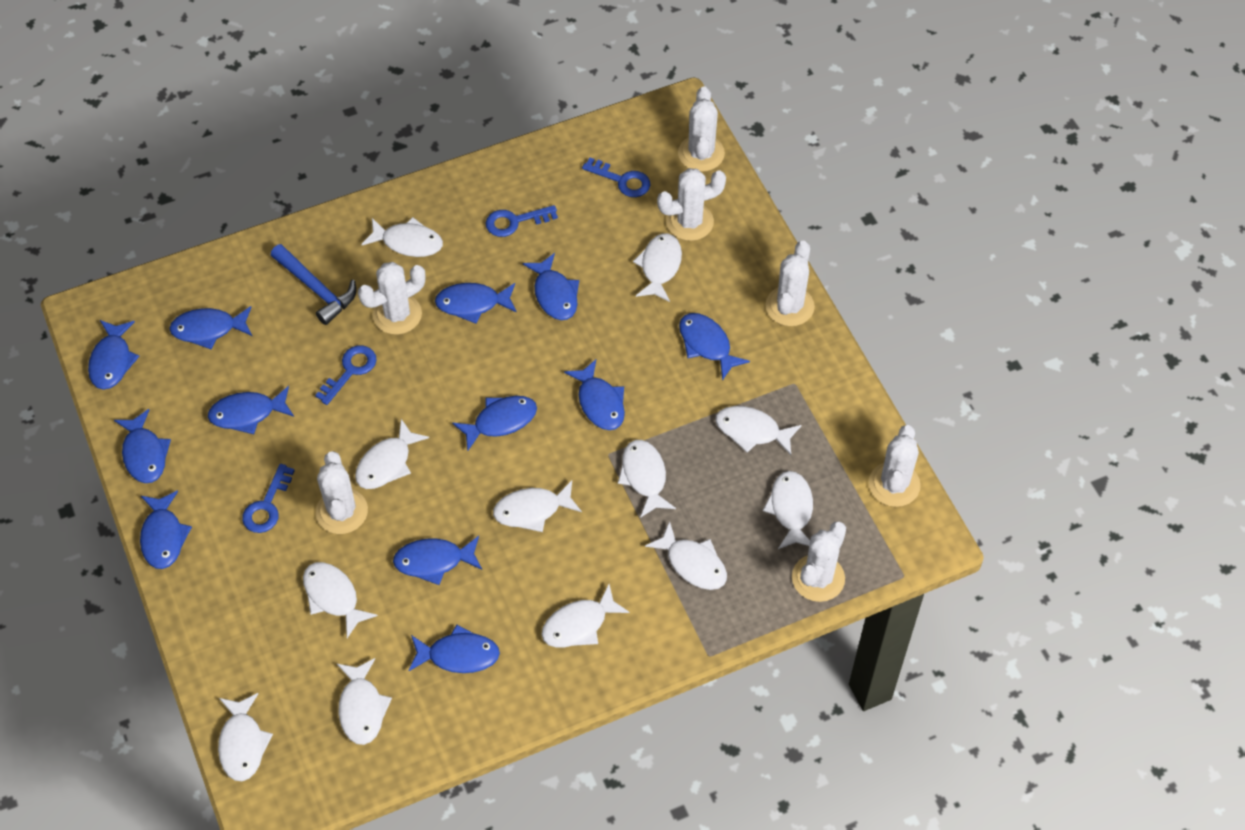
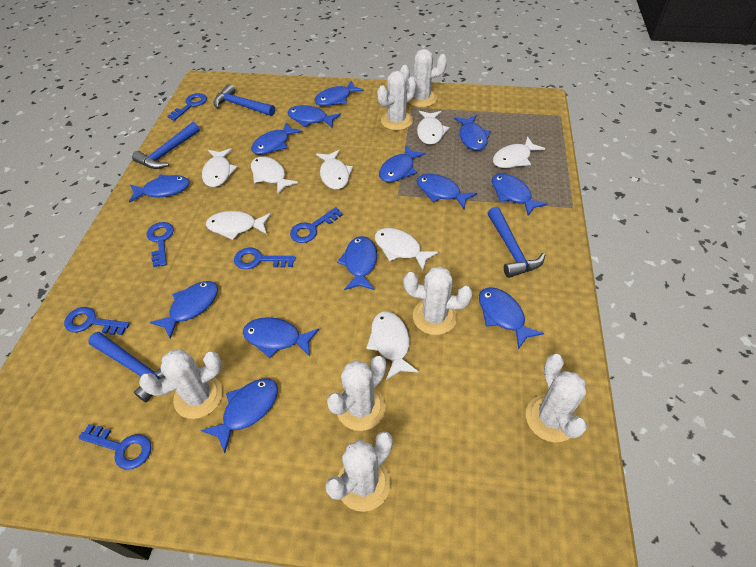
blue fish: 12 -> 13
blue hammer: 1 -> 4
blue key: 4 -> 6
white fish: 12 -> 8

